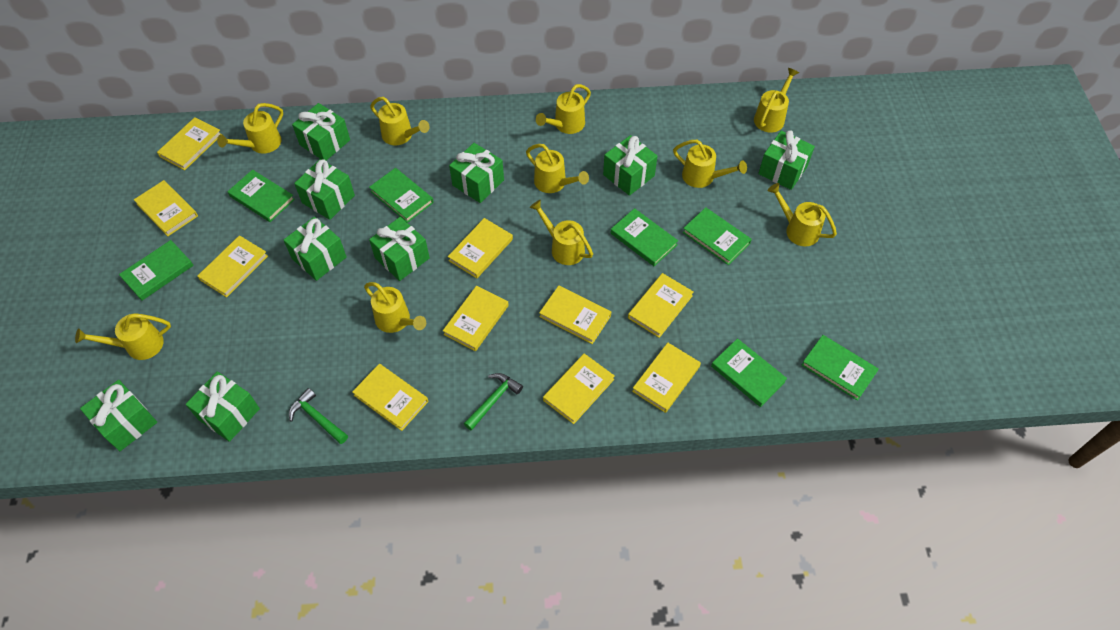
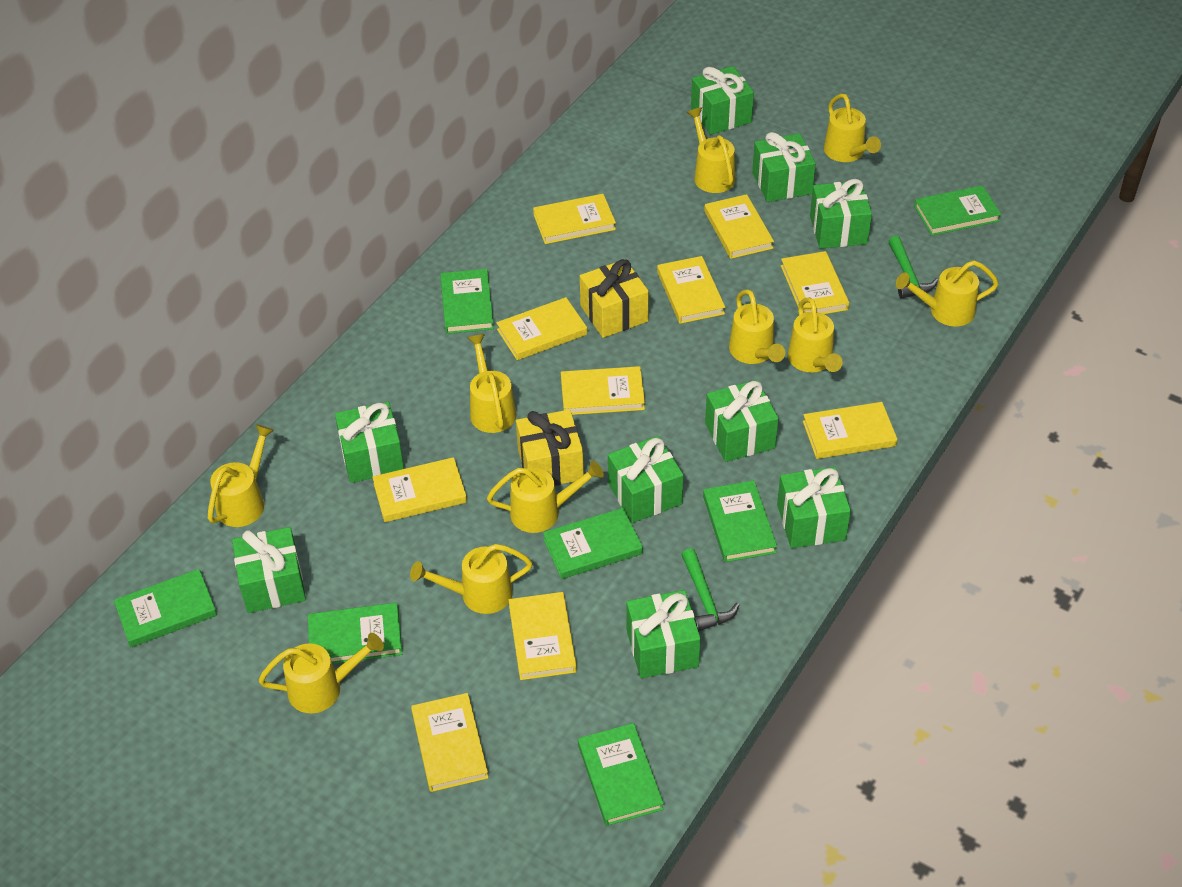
yellow gift: 0 -> 2

